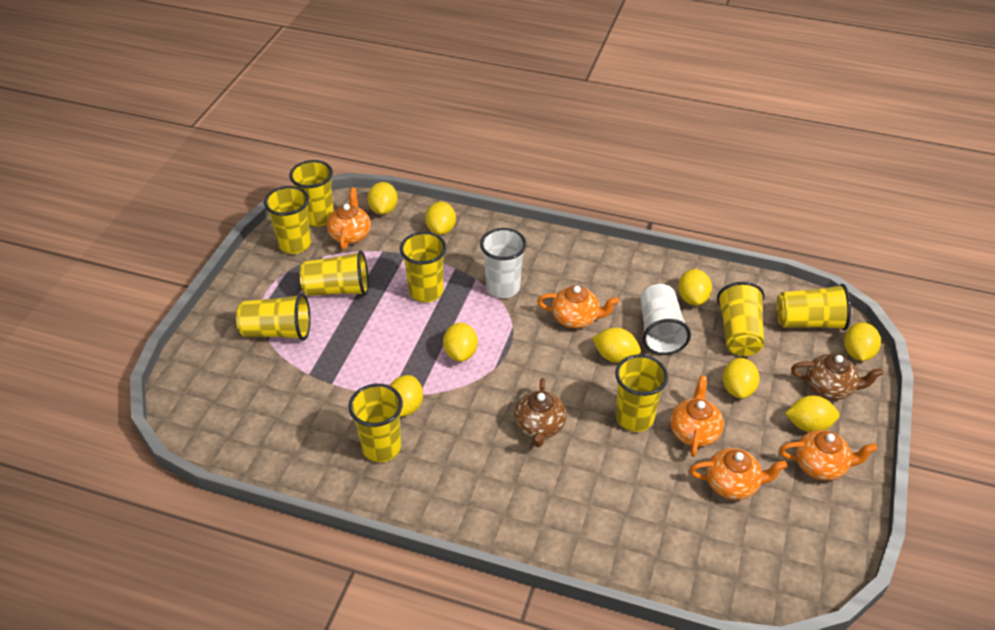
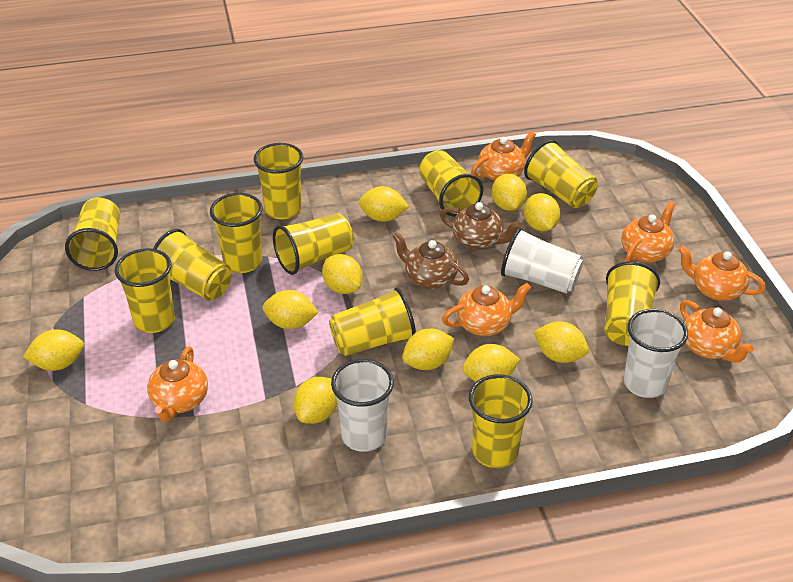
orange teapot: 5 -> 6
white cup: 2 -> 3
yellow cup: 9 -> 11
yellow lemon: 9 -> 10

